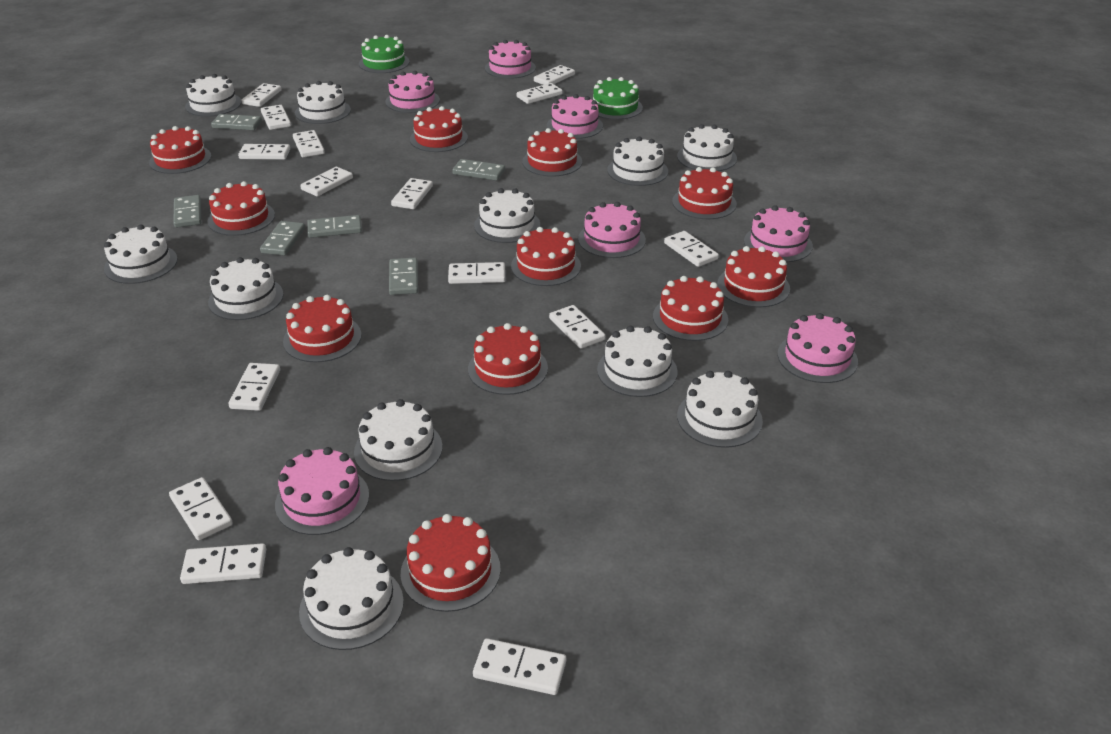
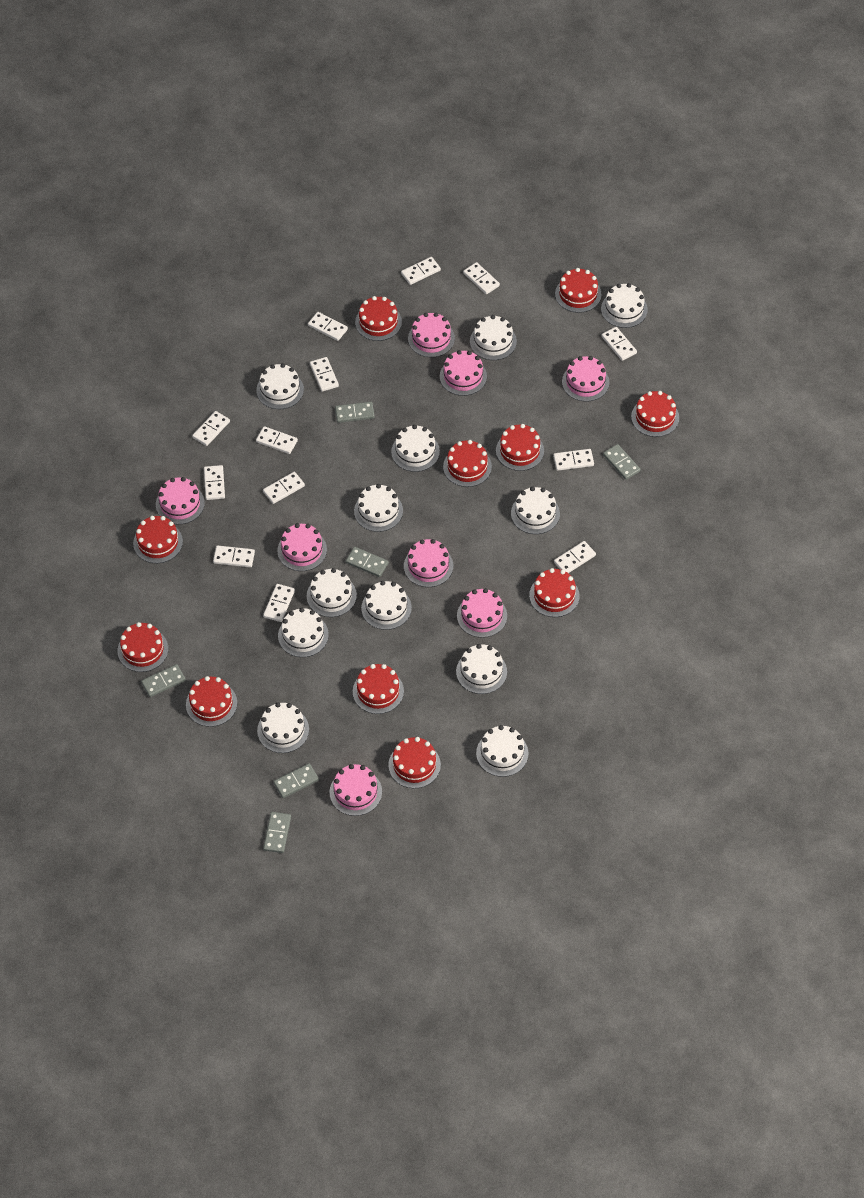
green cake: 2 -> 0
pink cake: 7 -> 8
white cake: 11 -> 12
white domino: 15 -> 13

